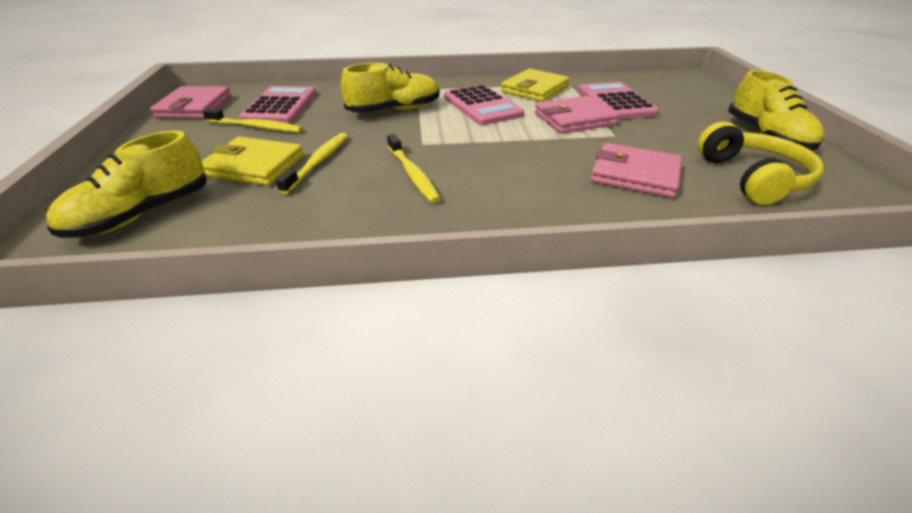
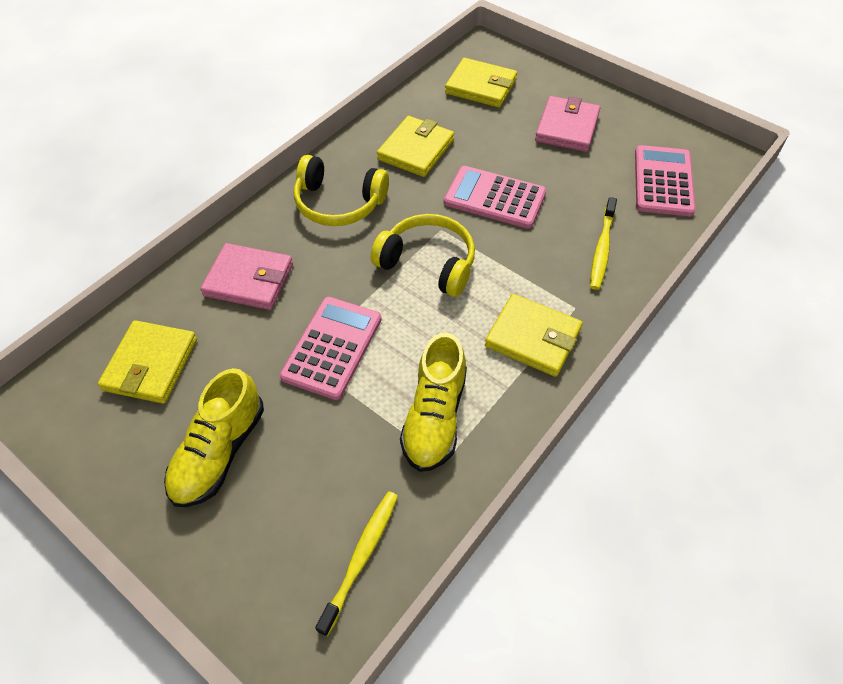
pink wallet: 3 -> 2
yellow headphones: 1 -> 2
yellow shoe: 3 -> 2
yellow toothbrush: 3 -> 2
yellow wallet: 2 -> 4

